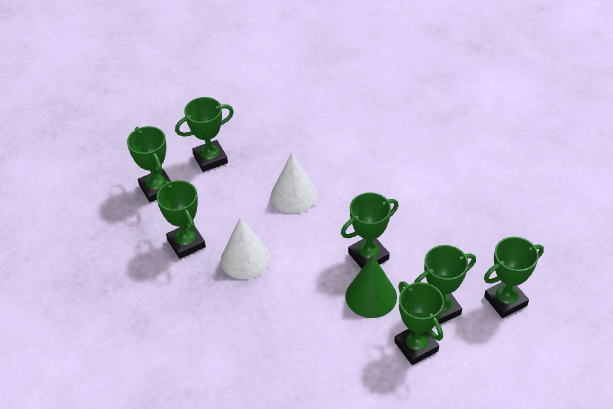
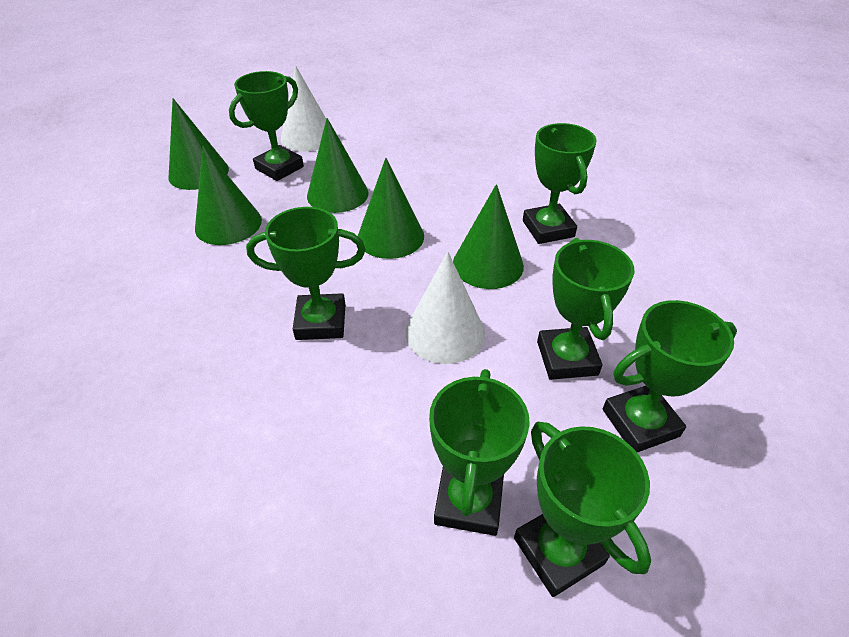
green cone: 1 -> 5

